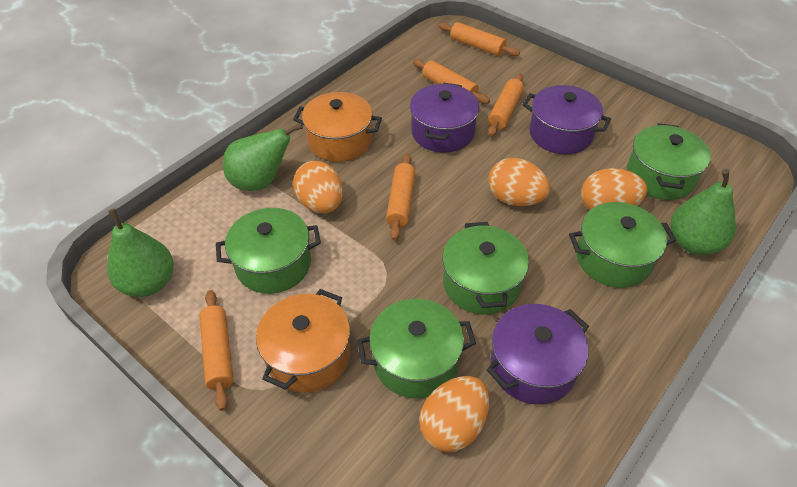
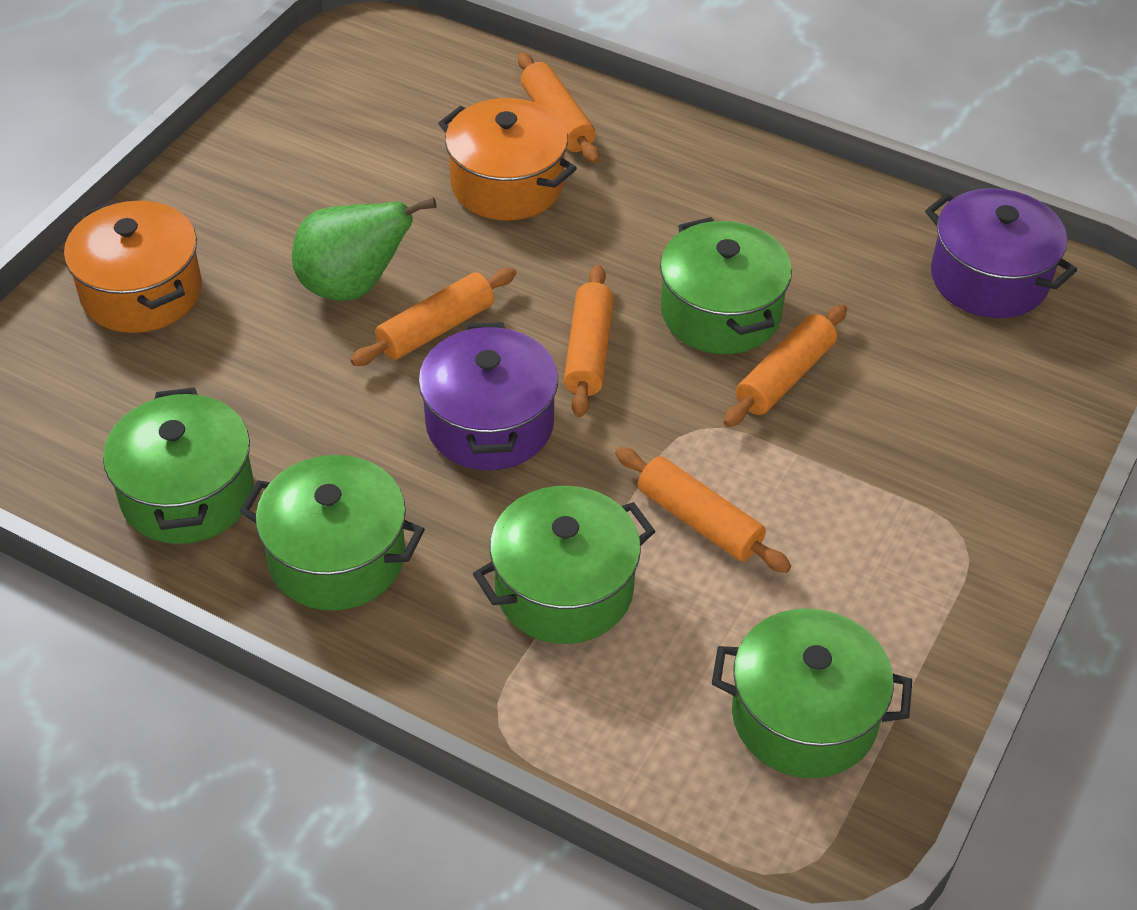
green pear: 3 -> 1
orange egg: 4 -> 0
purple pot: 3 -> 2

